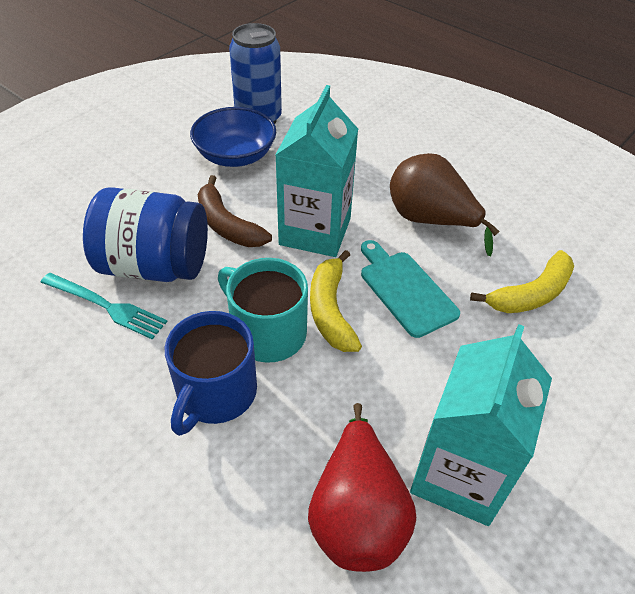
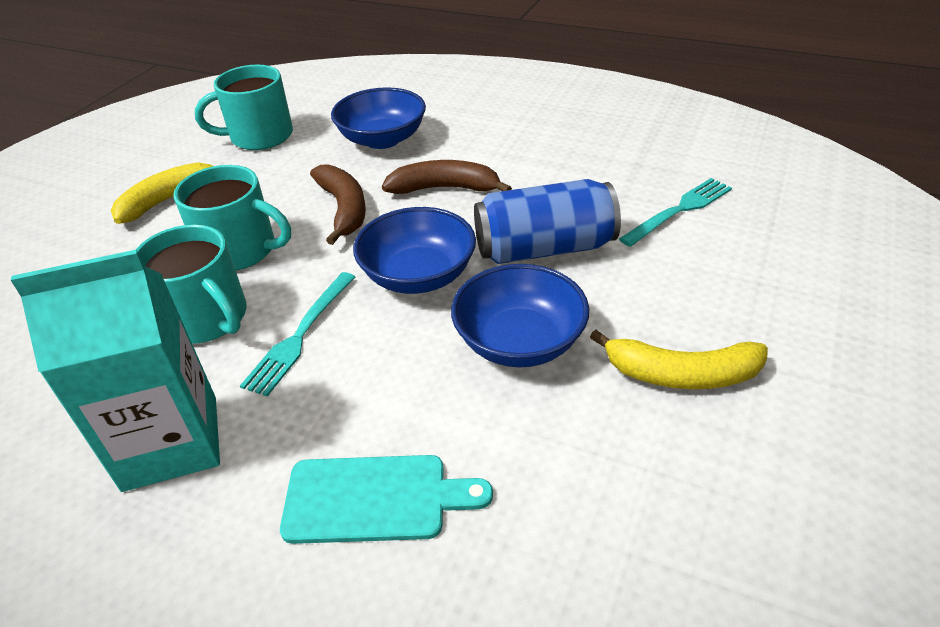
blue bowl: 1 -> 3
blue jar: 1 -> 0
blue mug: 1 -> 0
brown banana: 1 -> 2
brown pear: 1 -> 0
red pear: 1 -> 0
turquoise carton: 2 -> 1
turquoise fork: 1 -> 2
turquoise mug: 1 -> 3

